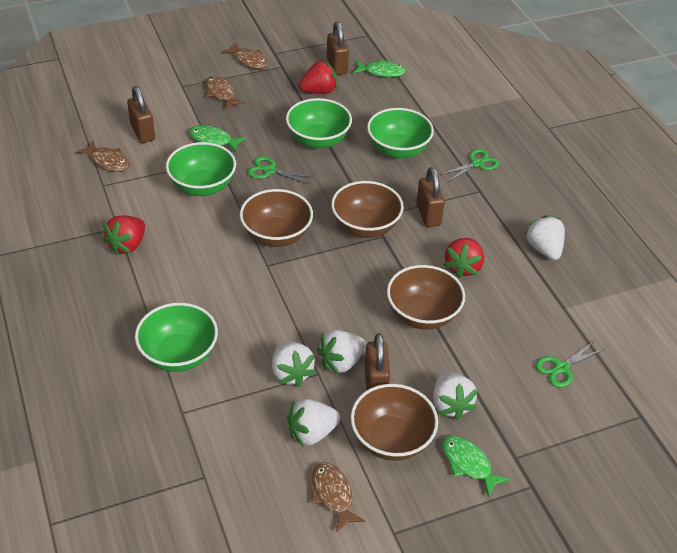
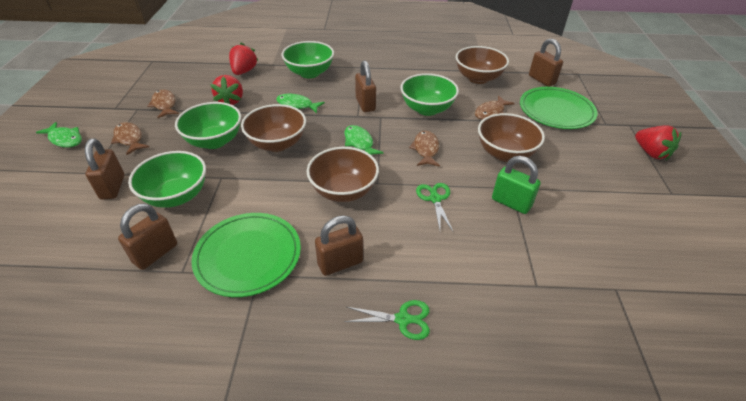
brown padlock: 4 -> 5
green padlock: 0 -> 1
green plate: 0 -> 2
green scissors: 3 -> 2
white strawberry: 5 -> 0

